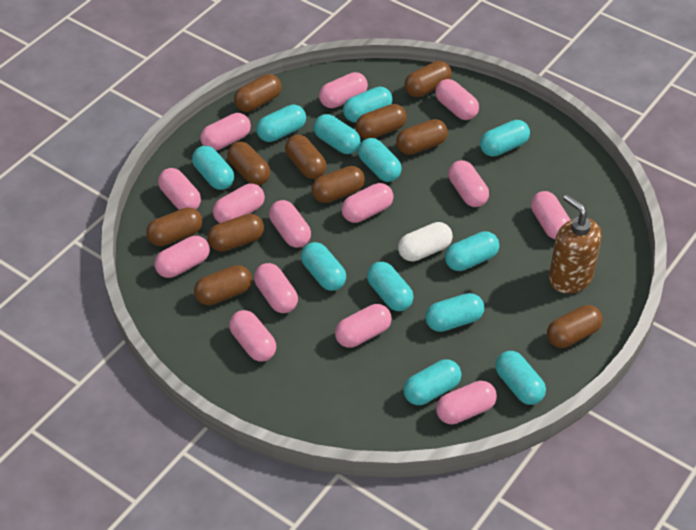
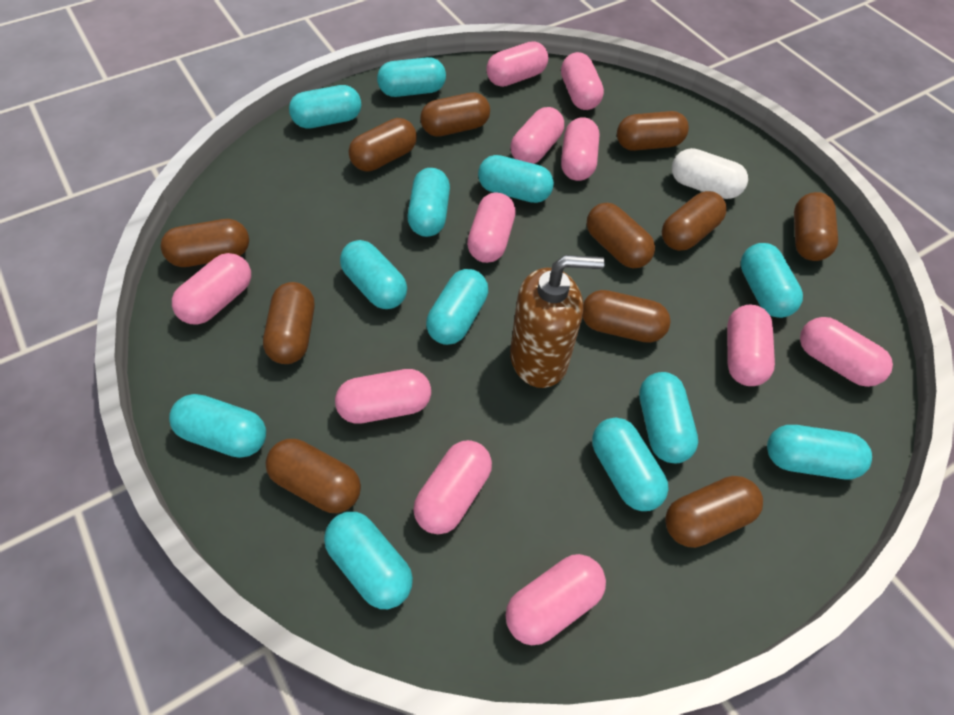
pink capsule: 14 -> 11

